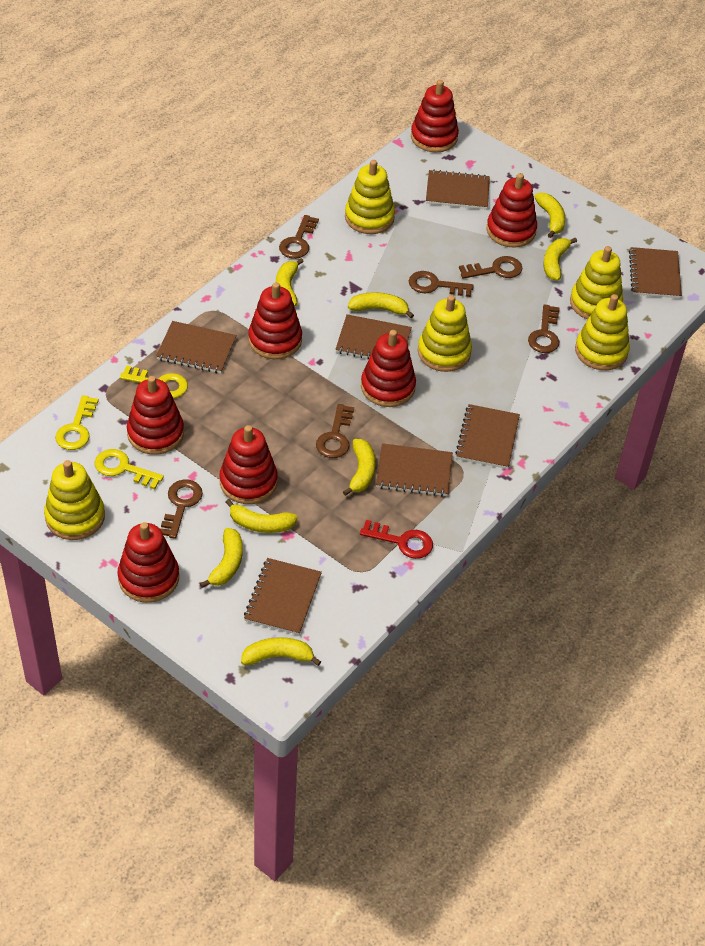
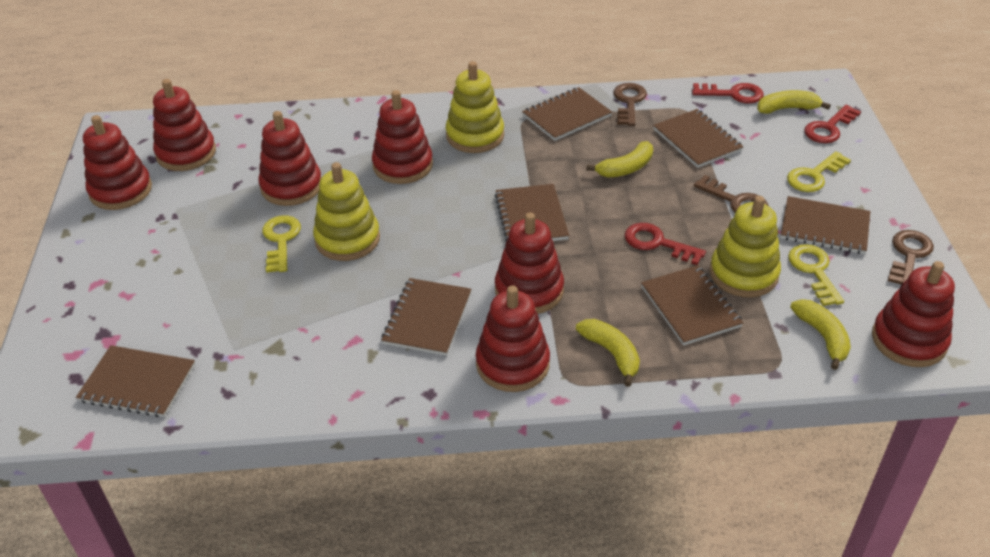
brown key: 6 -> 3
red key: 1 -> 3
yellow banana: 8 -> 4
yellow stacking toy: 5 -> 3

